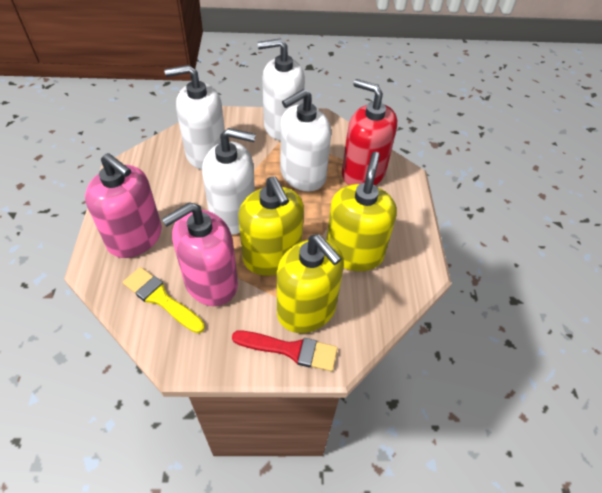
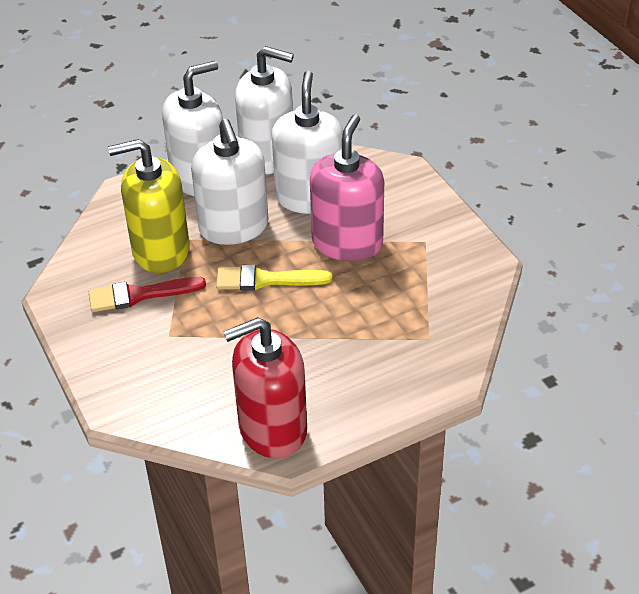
pink soap dispenser: 2 -> 1
yellow soap dispenser: 3 -> 1

